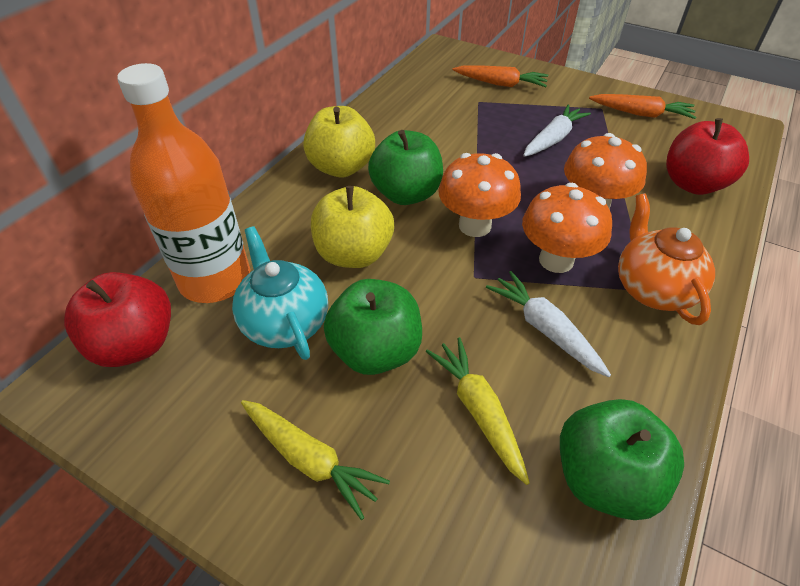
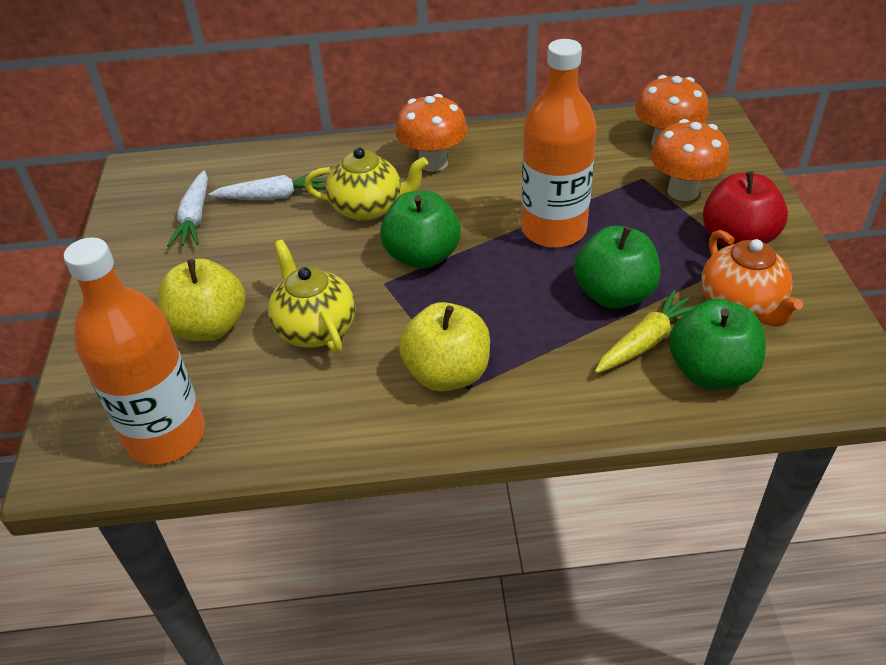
orange bottle: 1 -> 2
orange carrot: 2 -> 0
red apple: 2 -> 1
turquoise teapot: 1 -> 0
yellow carrot: 2 -> 1
yellow teapot: 0 -> 2

